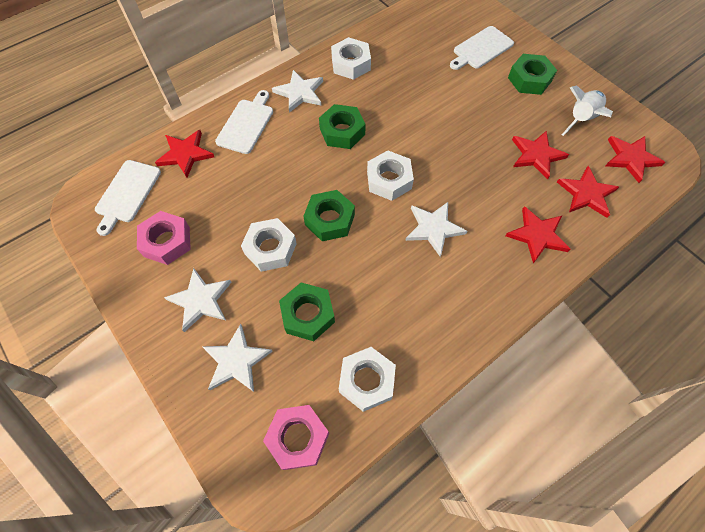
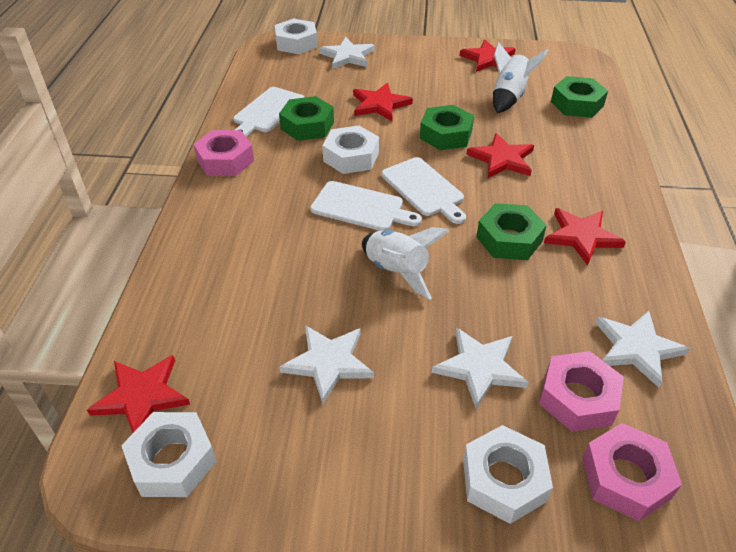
pink nut: 2 -> 3
white rocket: 1 -> 2

